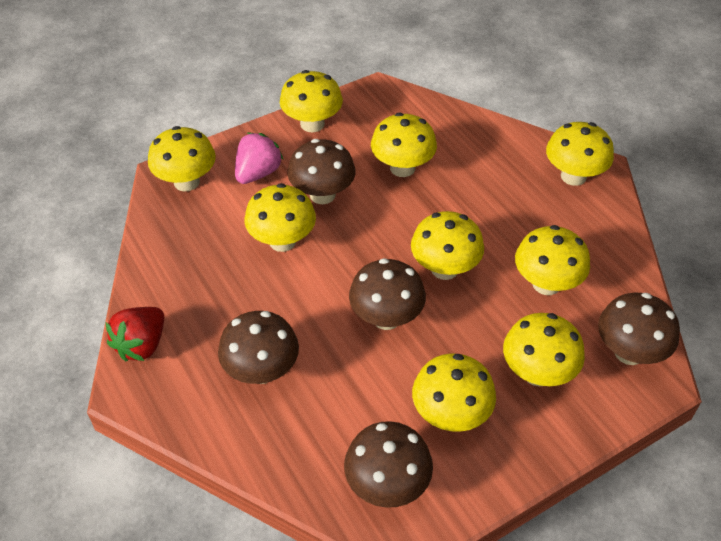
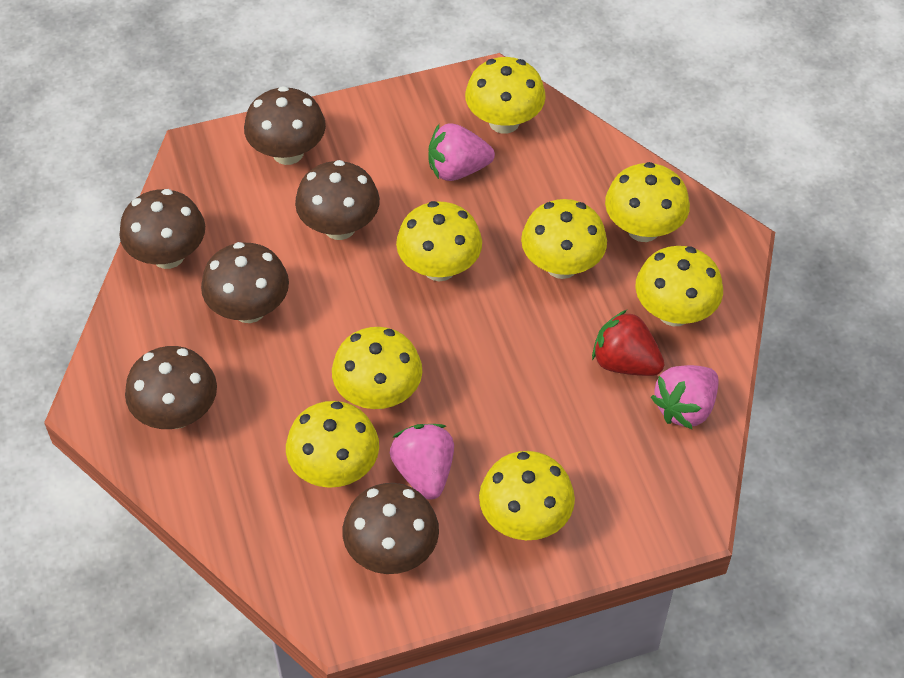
brown mushroom: 5 -> 6
pink strawberry: 1 -> 3
yellow mushroom: 9 -> 8

